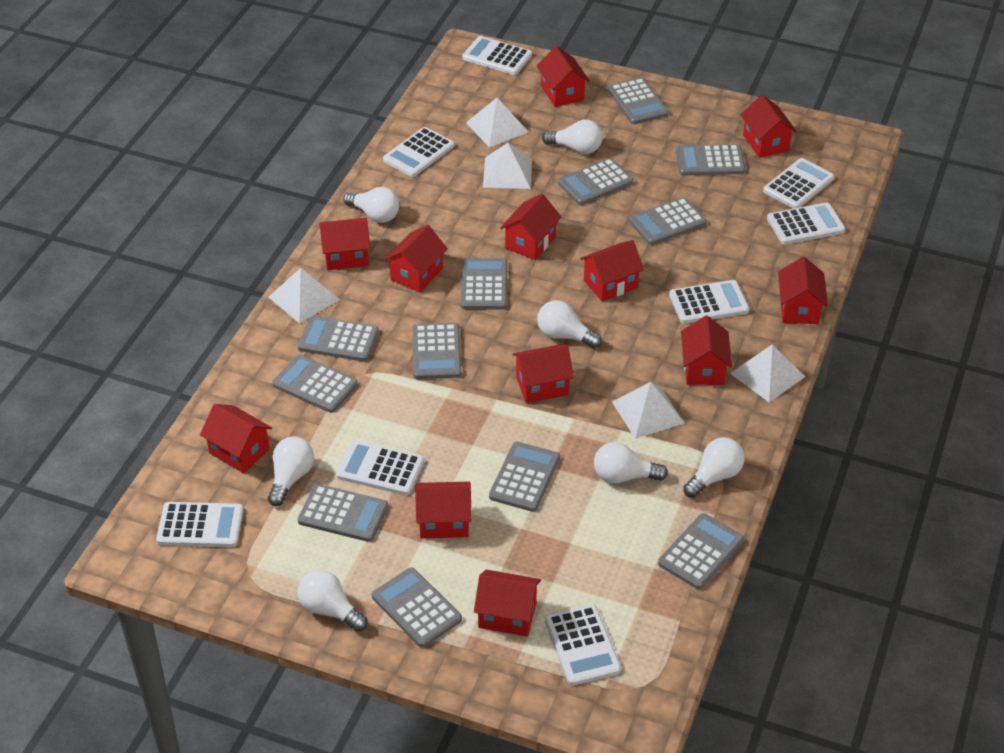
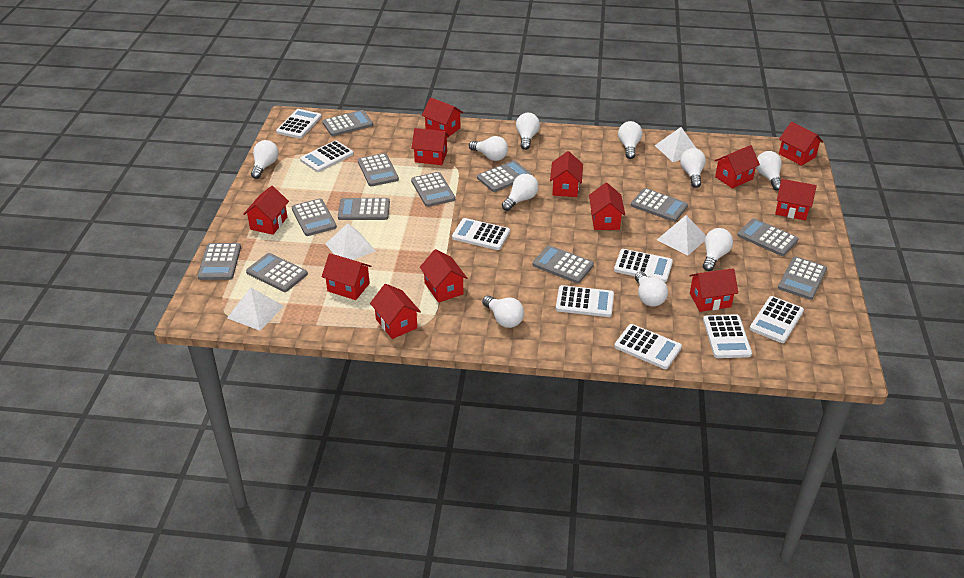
white light bulb: 7 -> 10
white pyramid: 5 -> 4

